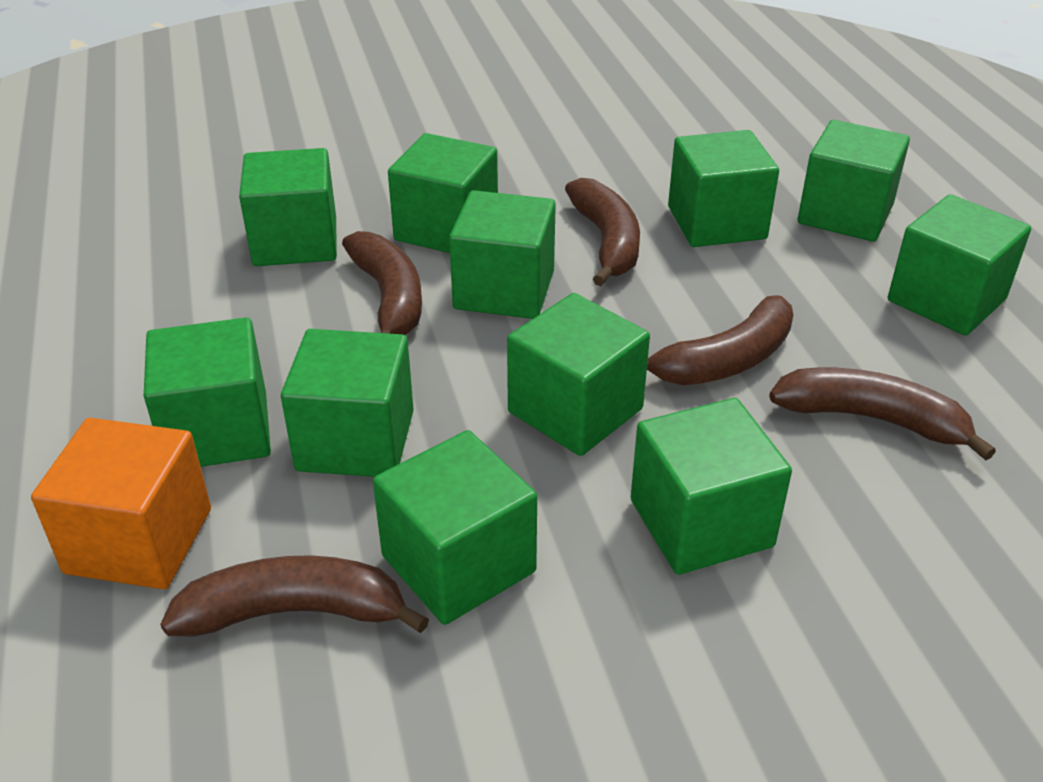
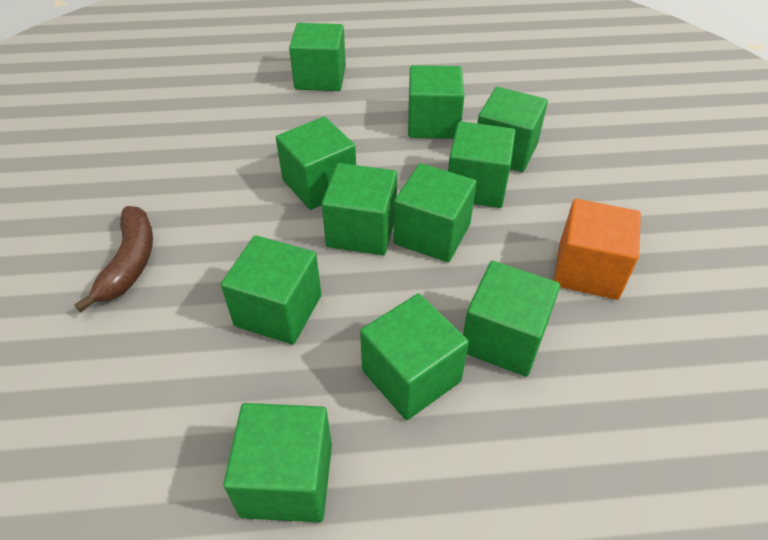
brown banana: 5 -> 1

